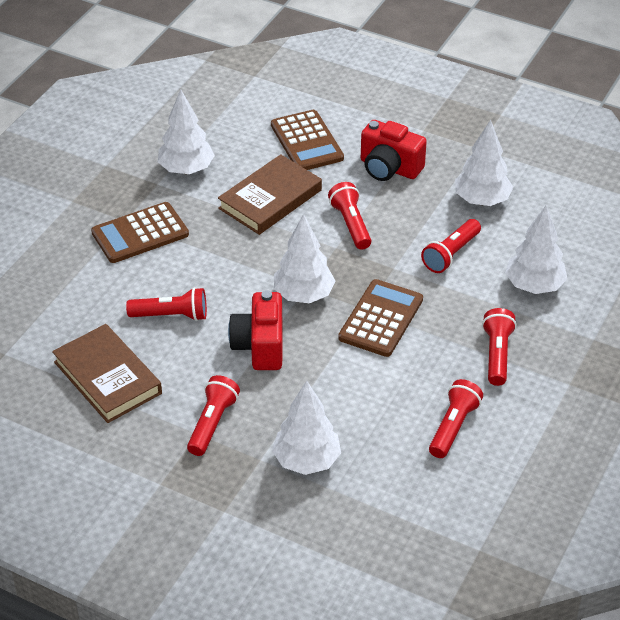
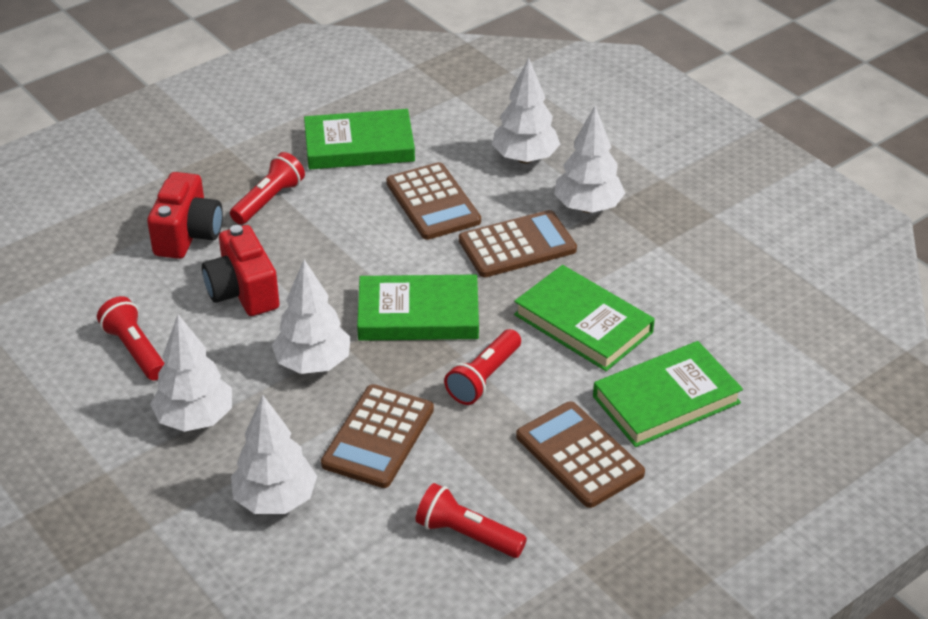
brown book: 2 -> 0
brown calculator: 3 -> 4
green book: 0 -> 4
red flashlight: 6 -> 4

